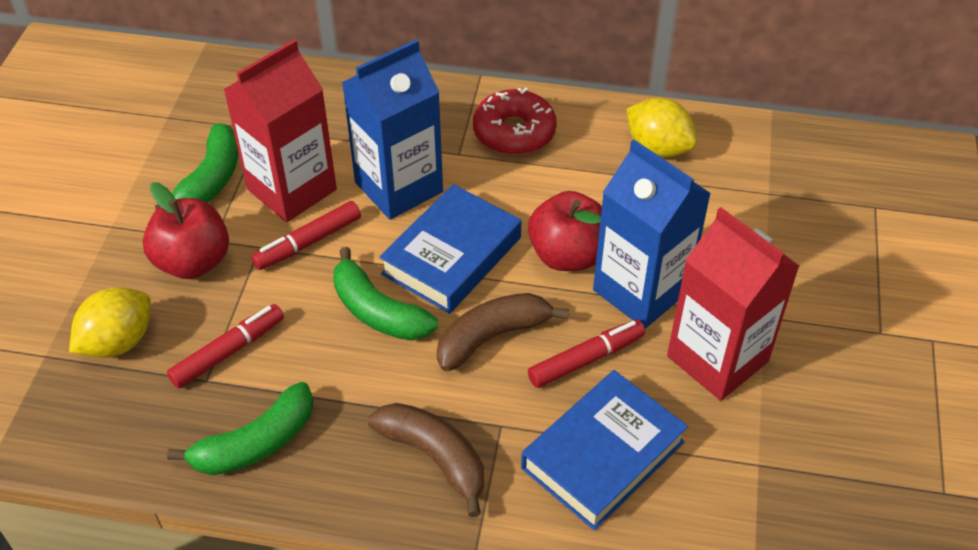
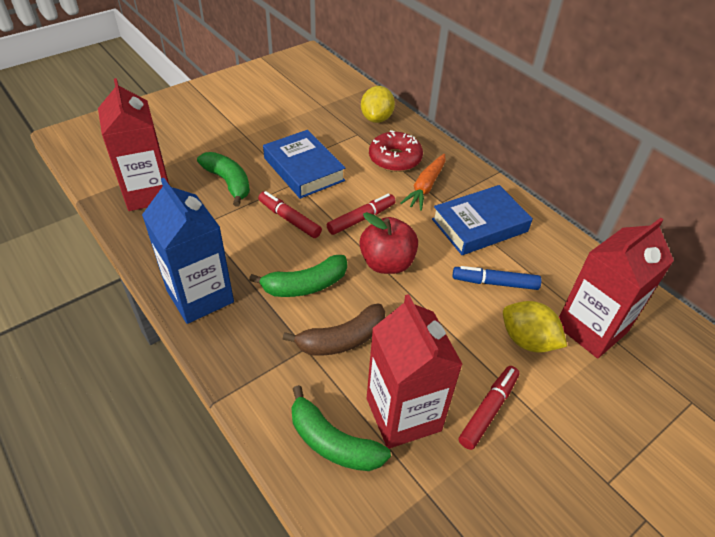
blue carton: 2 -> 1
blue marker: 0 -> 1
brown banana: 2 -> 1
orange carrot: 0 -> 1
red apple: 2 -> 1
red carton: 2 -> 3

